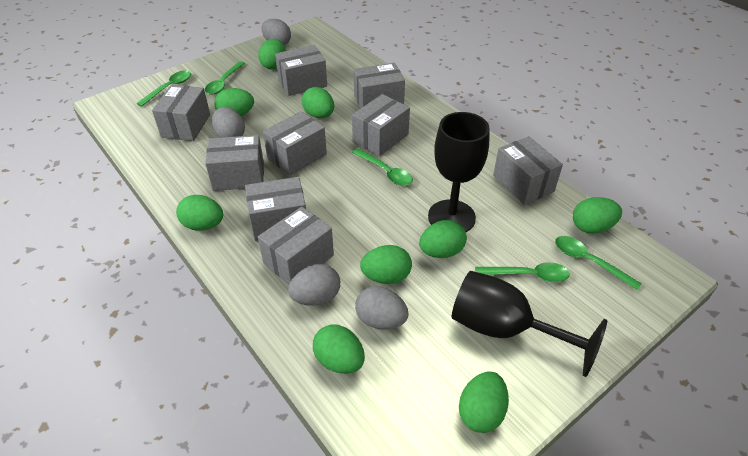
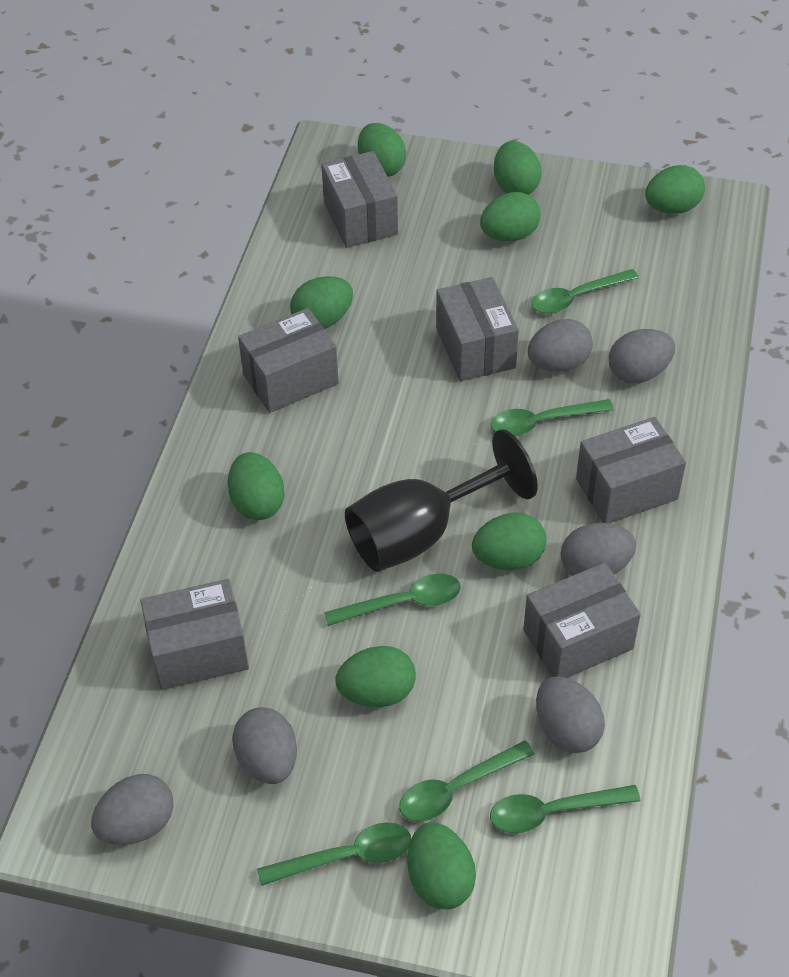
black goblet: 2 -> 1
green spoon: 5 -> 6
grey box: 9 -> 6
grey egg: 4 -> 6

